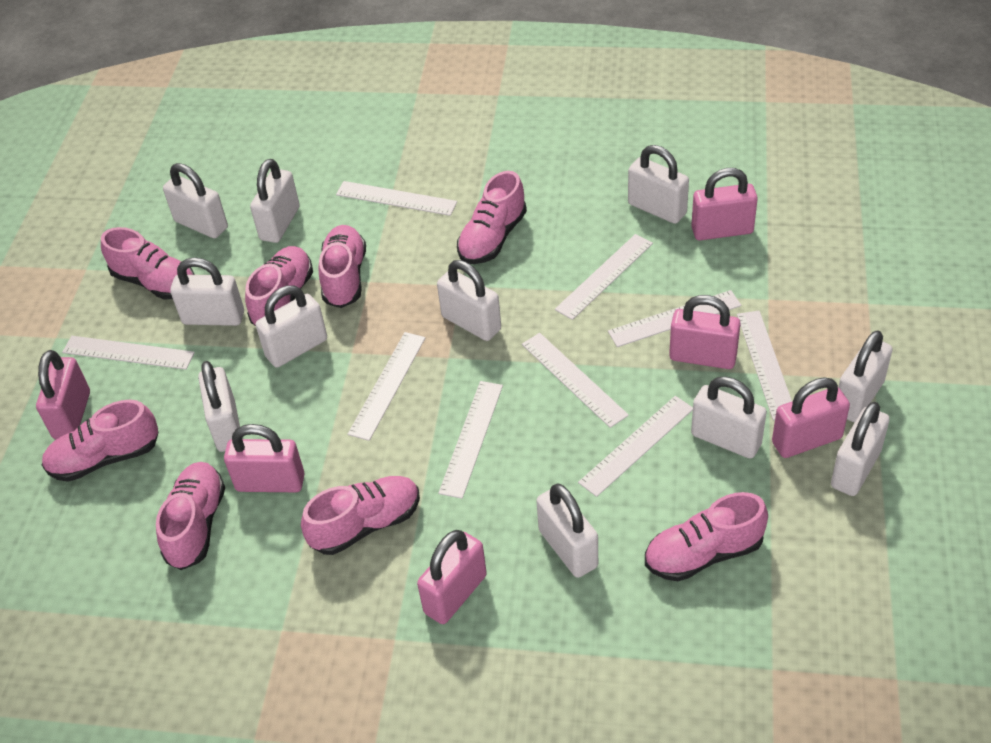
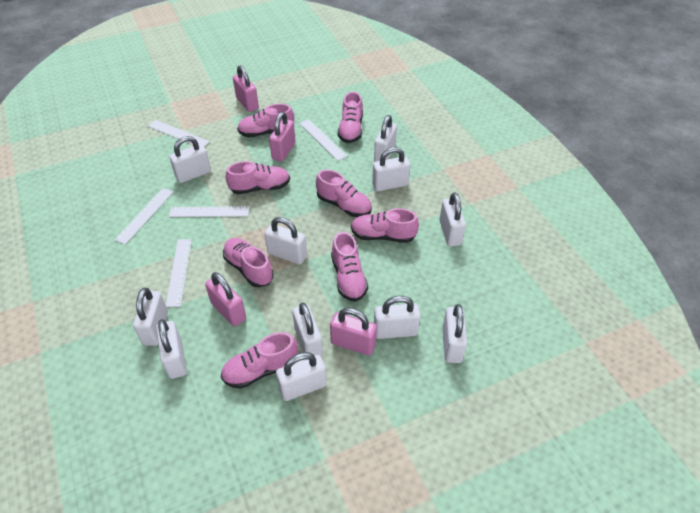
pink padlock: 6 -> 4
white ruler: 9 -> 5

